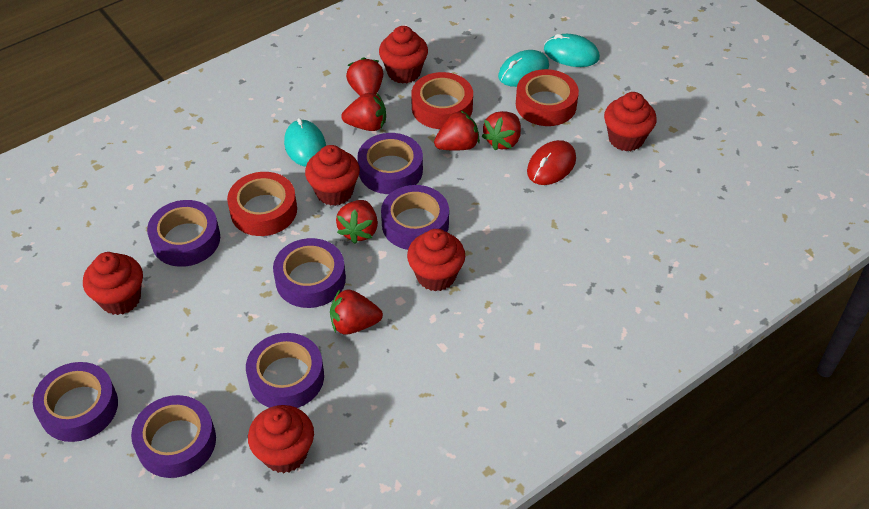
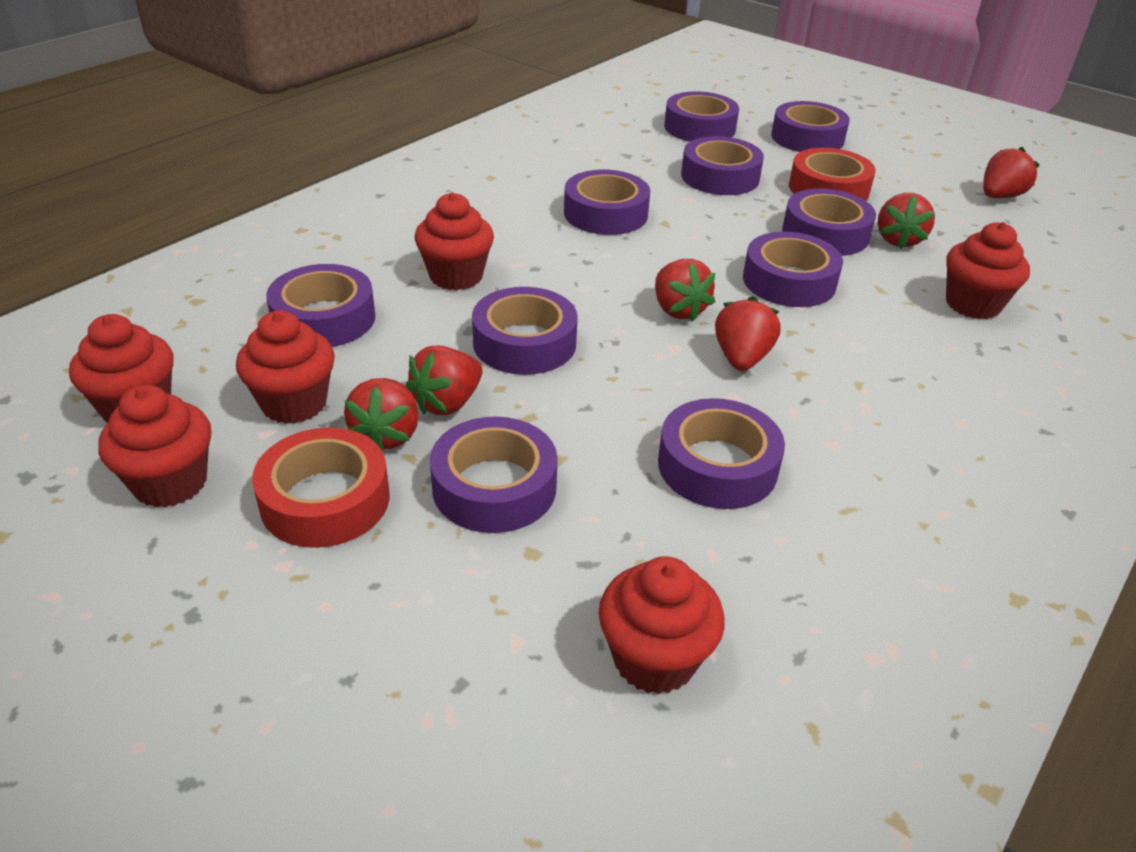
purple tape: 7 -> 10
red mouse: 1 -> 0
red tape: 3 -> 2
turquoise mouse: 3 -> 0

